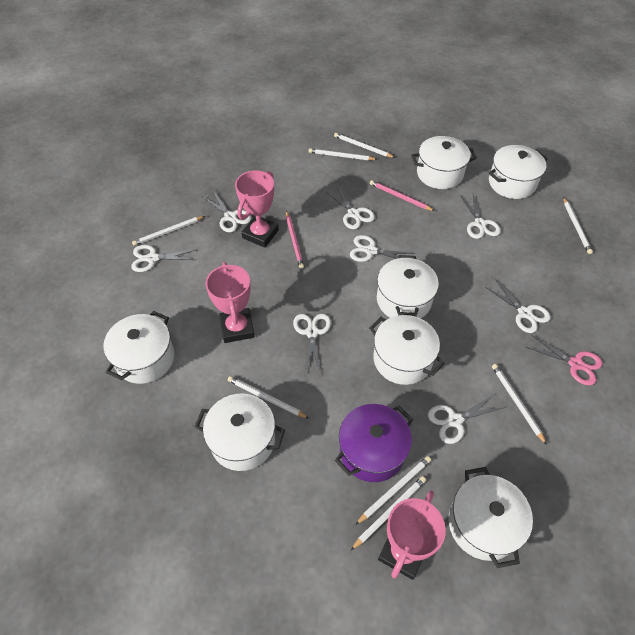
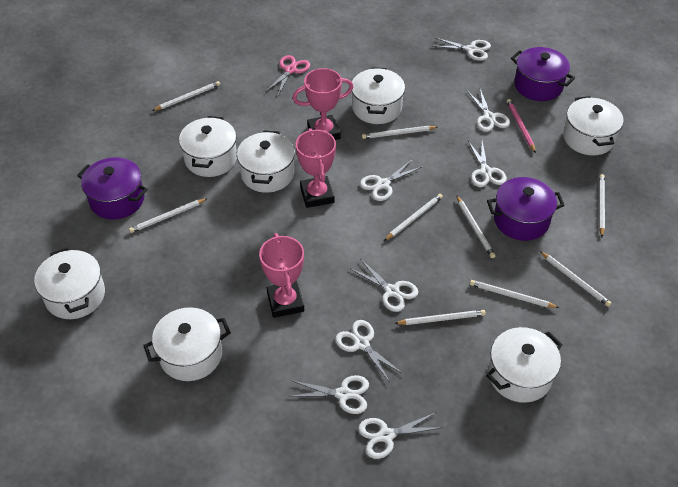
pink pencil: 2 -> 1
purple pot: 1 -> 3
white pencil: 8 -> 9

